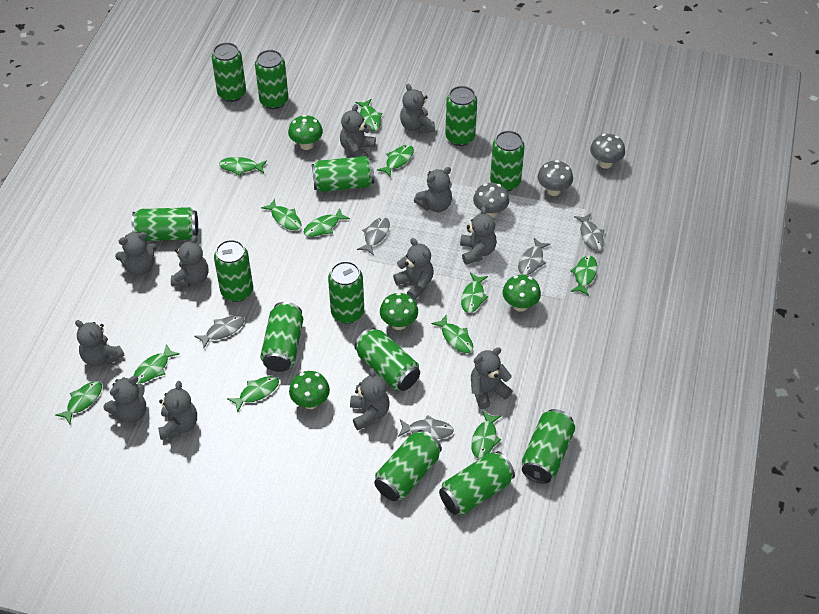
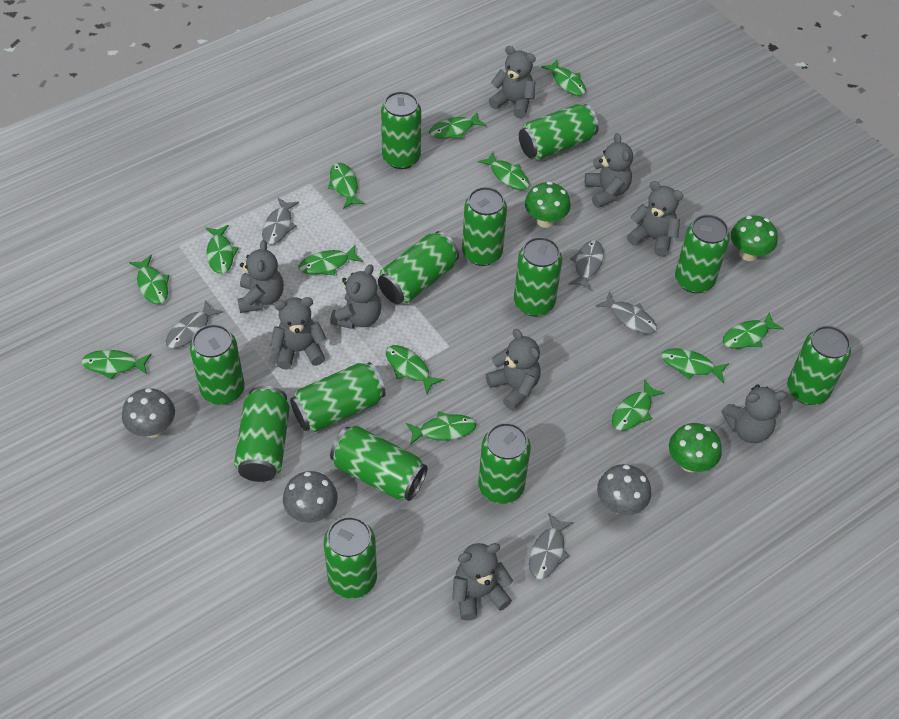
green fish: 12 -> 13
green mushroom: 4 -> 3
grey teddy bear: 12 -> 9

